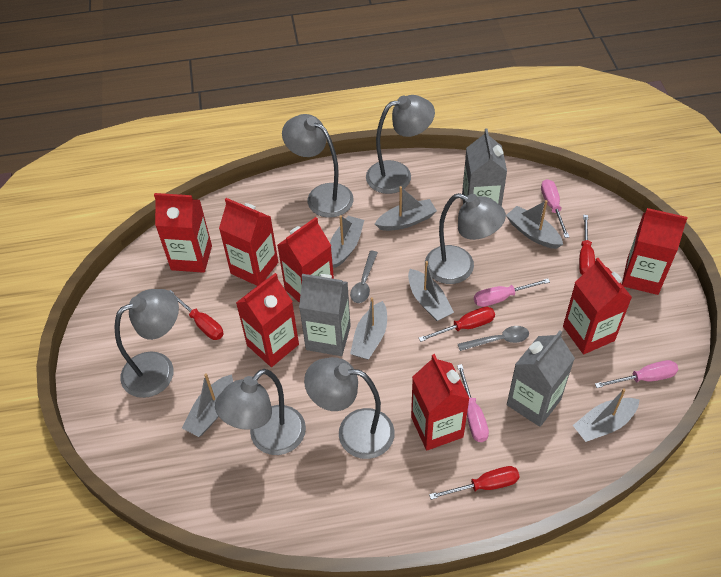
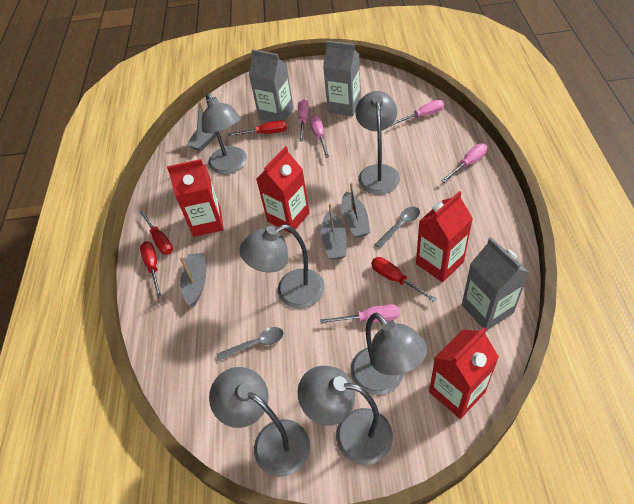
grey boat: 7 -> 4
pink screwdriver: 4 -> 5
red carton: 7 -> 4

